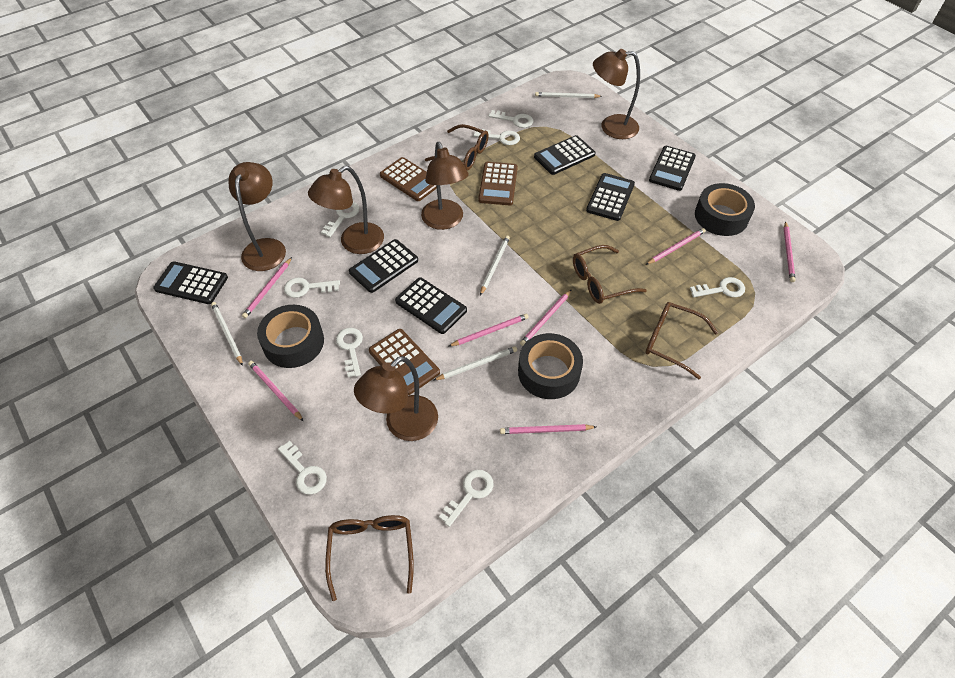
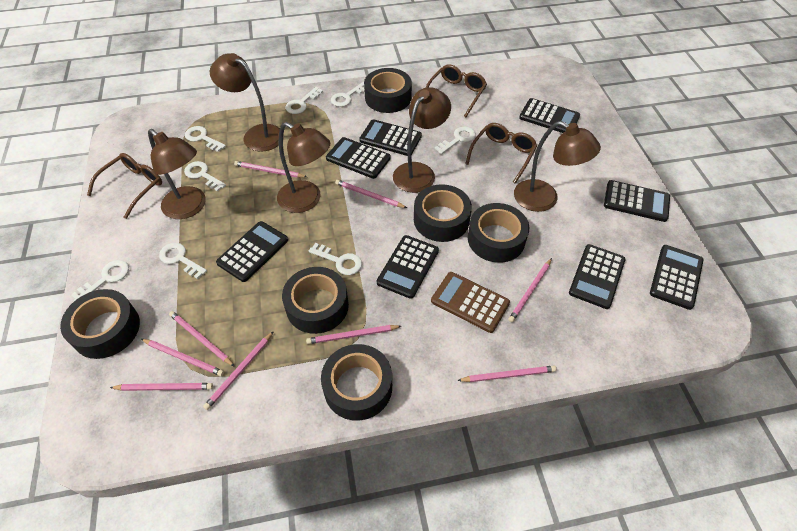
black calculator: 6 -> 8
black tape: 3 -> 6
brown calculator: 3 -> 1
brown glasses: 4 -> 3
pink pencil: 7 -> 9
white pencil: 4 -> 0

